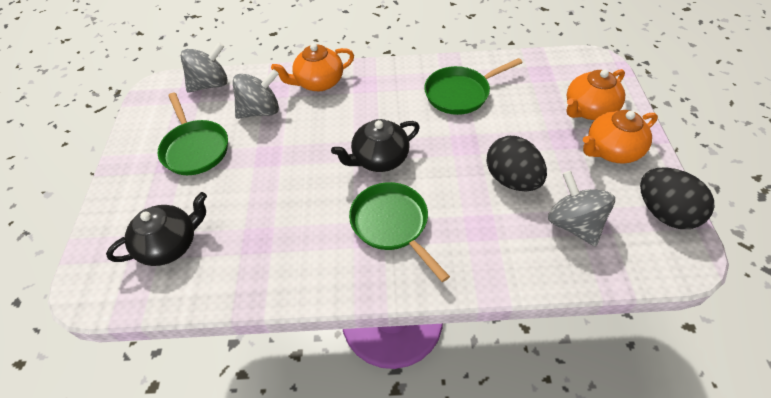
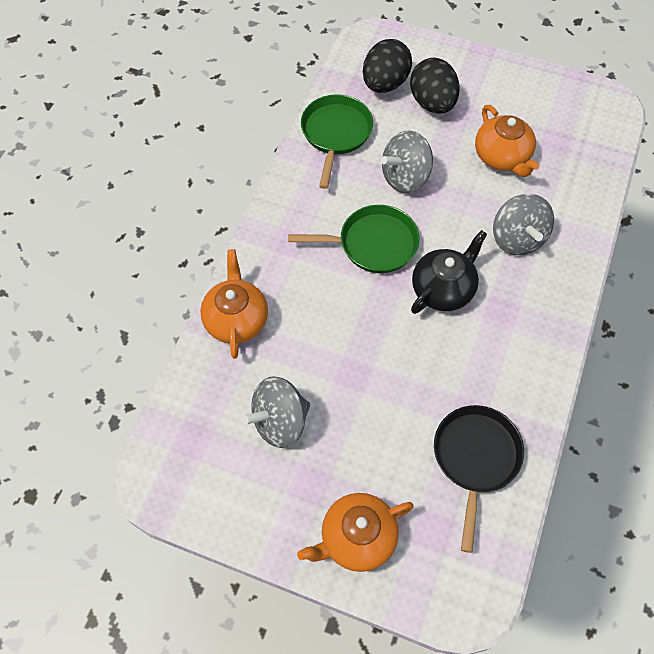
black pan: 0 -> 1
black teapot: 2 -> 1
green pan: 3 -> 2

